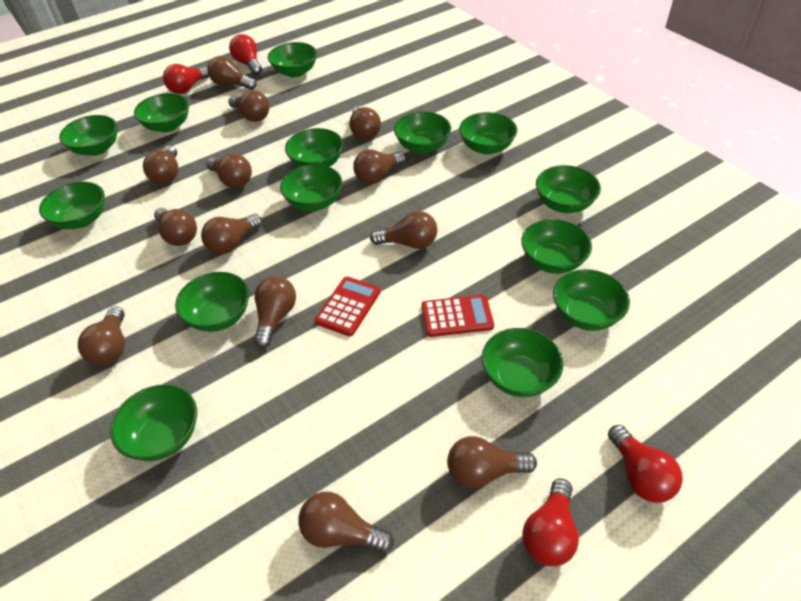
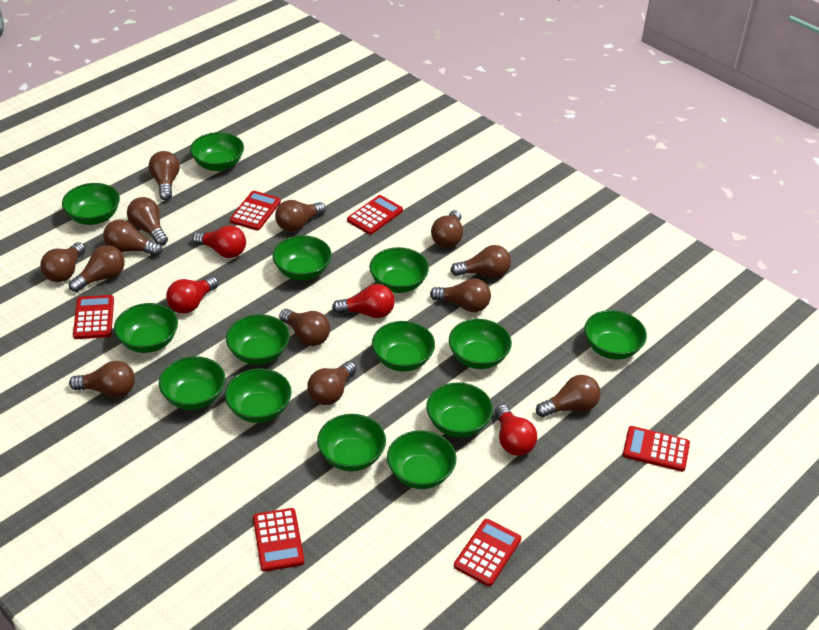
red calculator: 2 -> 6

